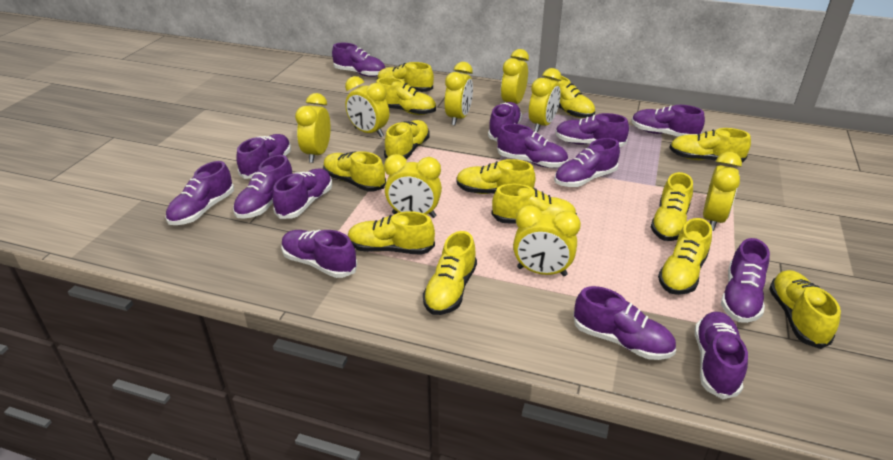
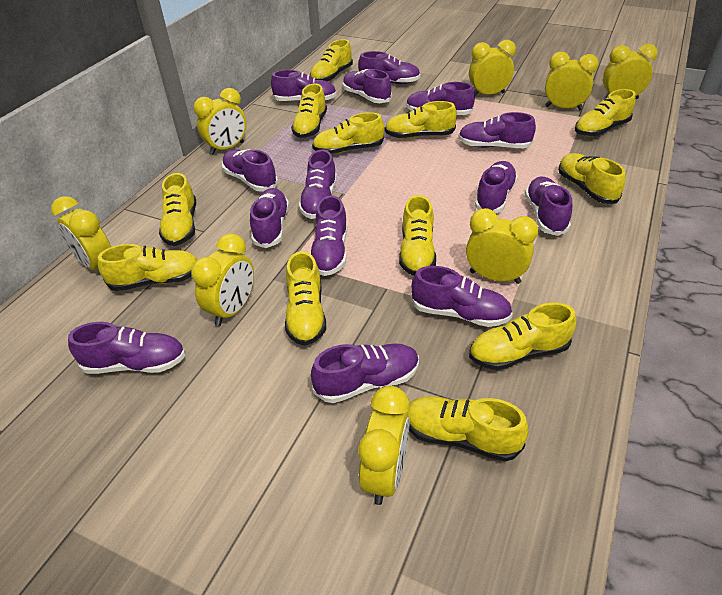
yellow shoe: 13 -> 12

